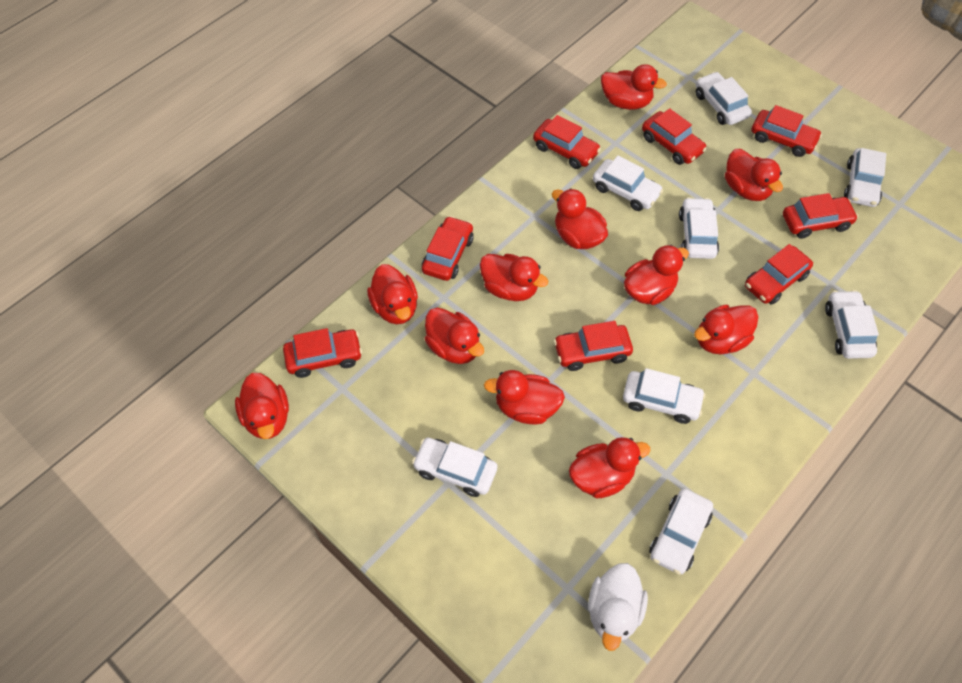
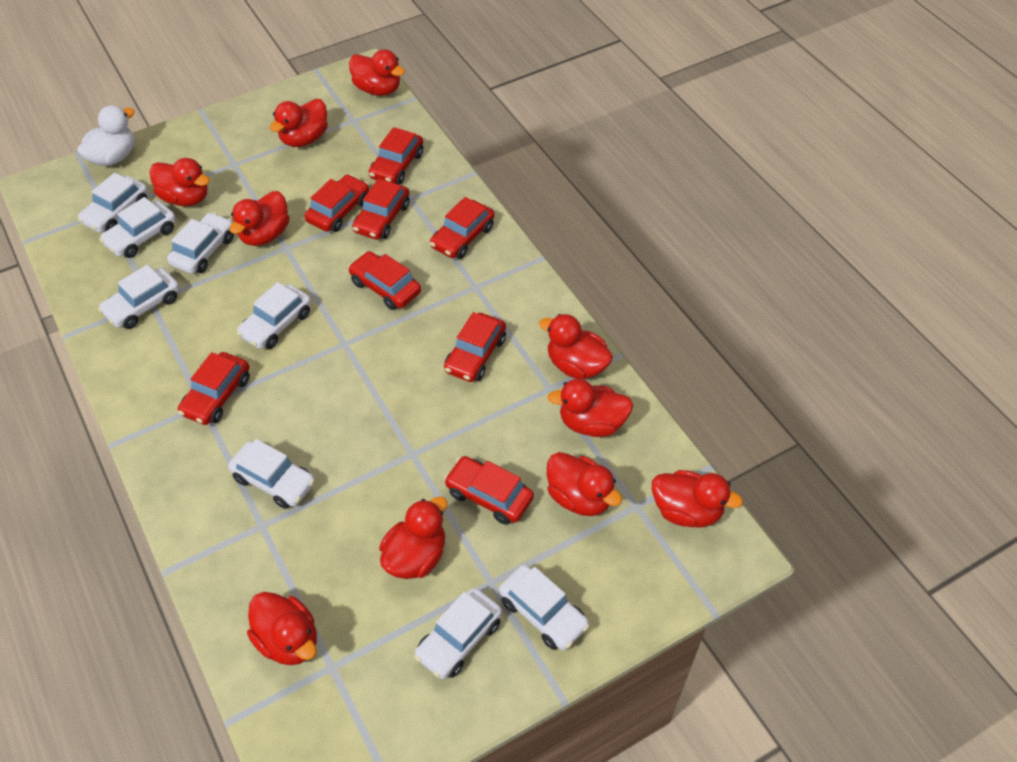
red duck: 11 -> 10

